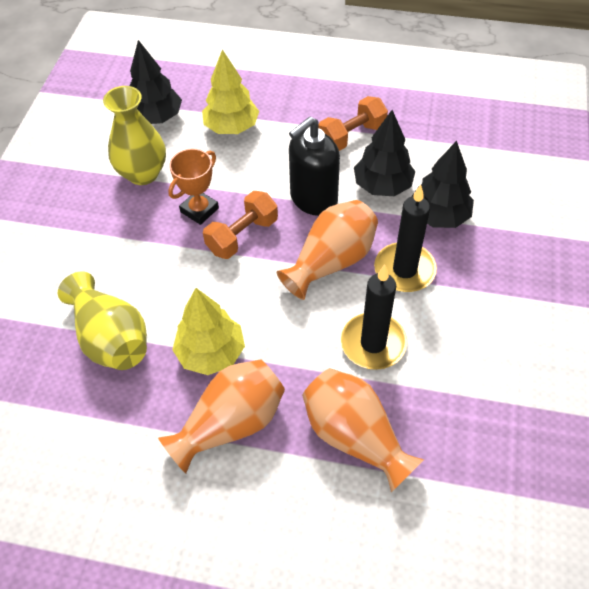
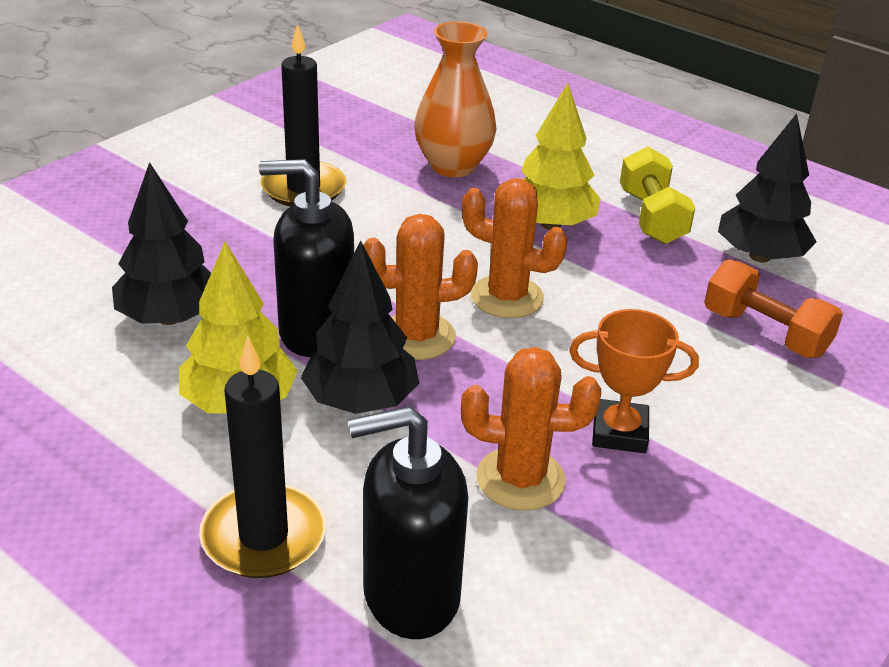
black soap dispenser: 1 -> 2
orange cactus: 0 -> 3
orange dumbbell: 2 -> 1
orange vase: 3 -> 1
yellow dumbbell: 0 -> 1
yellow vase: 2 -> 0

